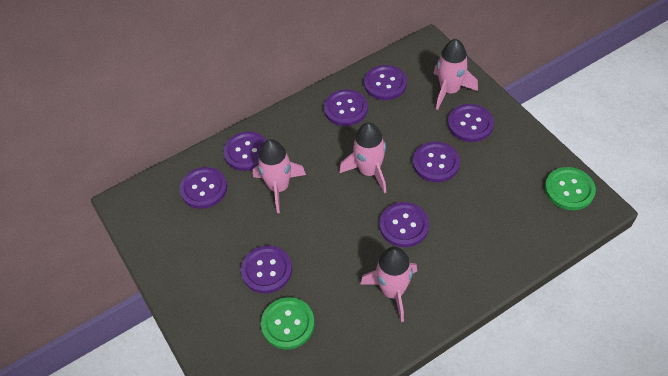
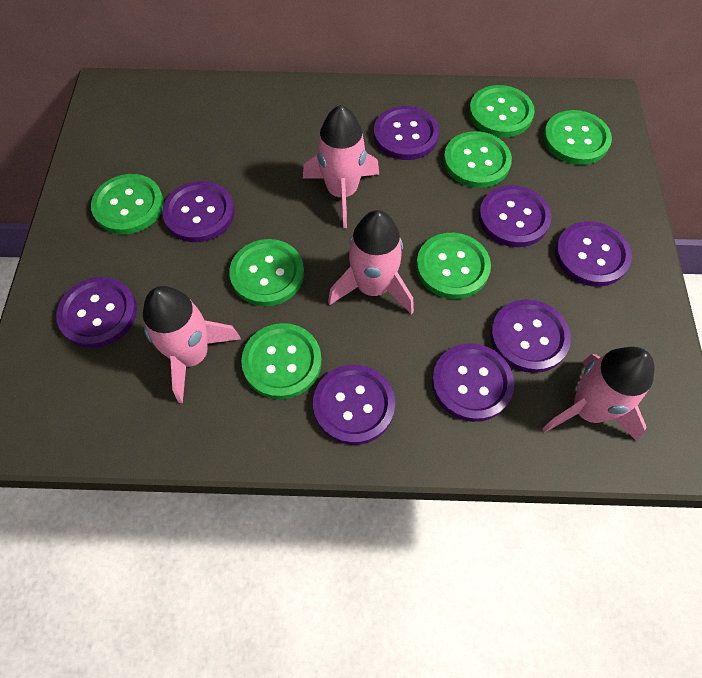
green button: 2 -> 7

